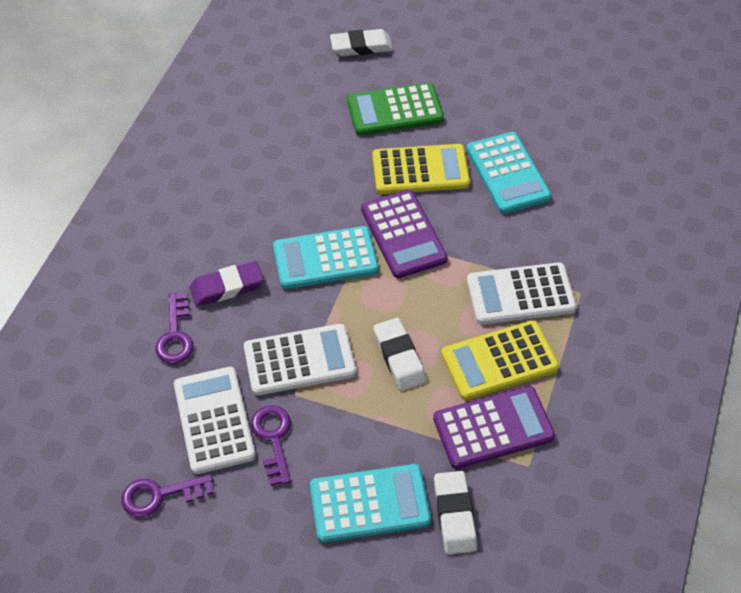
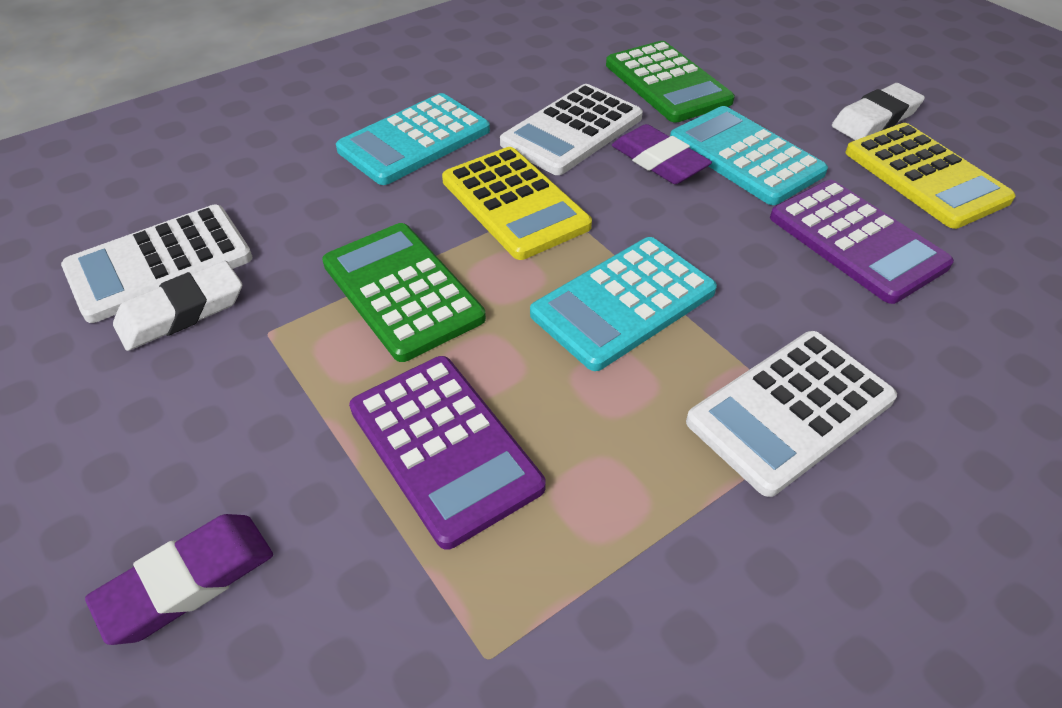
green calculator: 1 -> 2
purple eraser: 1 -> 2
purple key: 3 -> 0
white eraser: 3 -> 2

